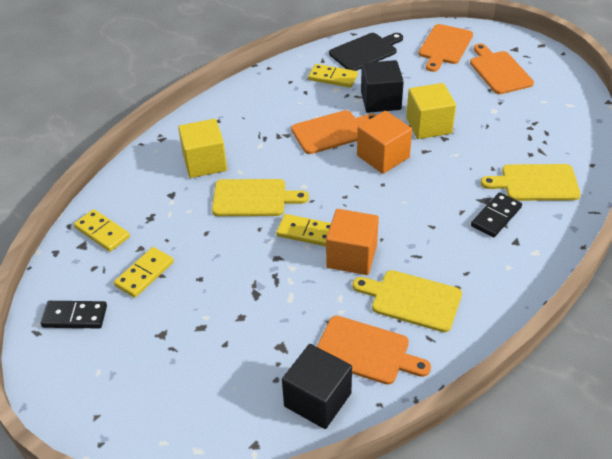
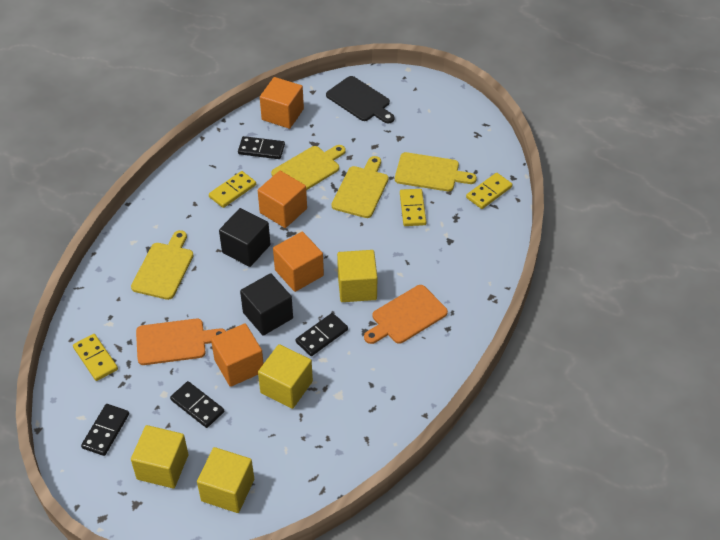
black domino: 2 -> 4
orange cube: 2 -> 4
orange cutting board: 4 -> 2
yellow cube: 2 -> 4
yellow cutting board: 3 -> 4

